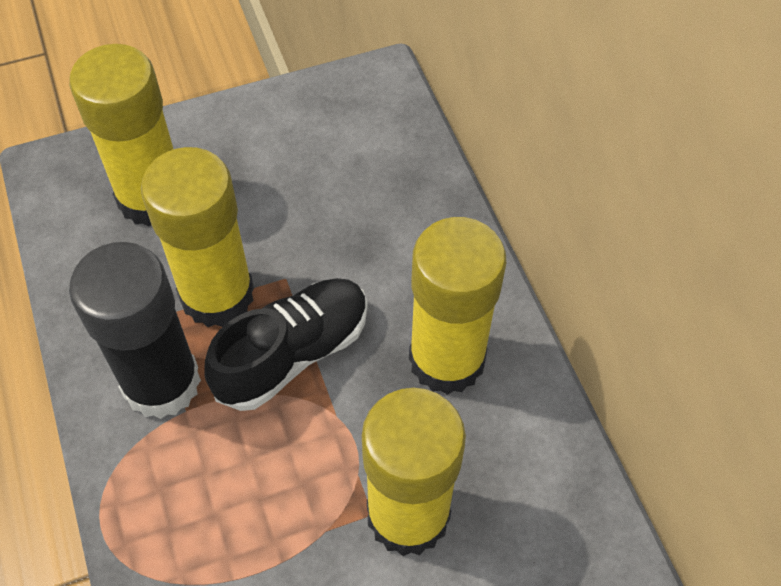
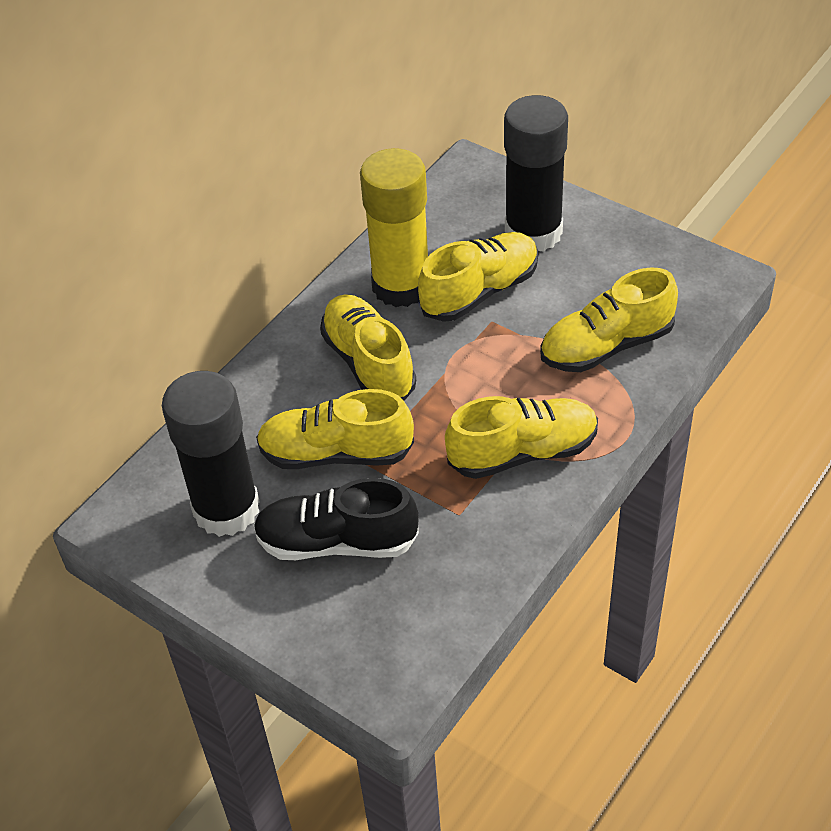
black glue stick: 1 -> 2
yellow glue stick: 4 -> 1
yellow shoe: 0 -> 5

